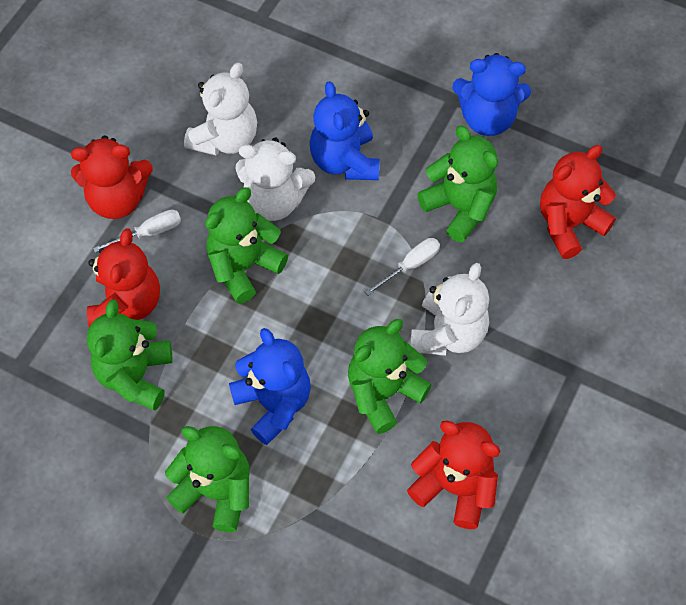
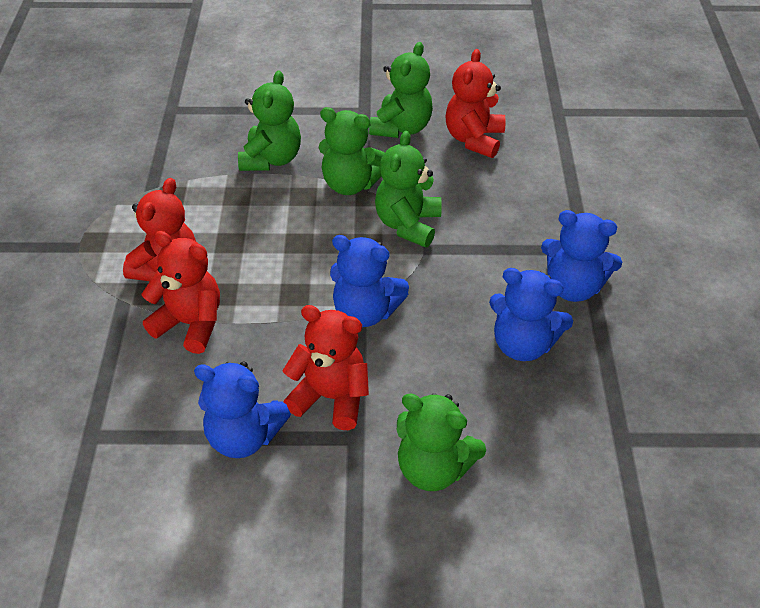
blue teddy bear: 3 -> 4
white screwdriver: 2 -> 0
white teddy bear: 3 -> 0

